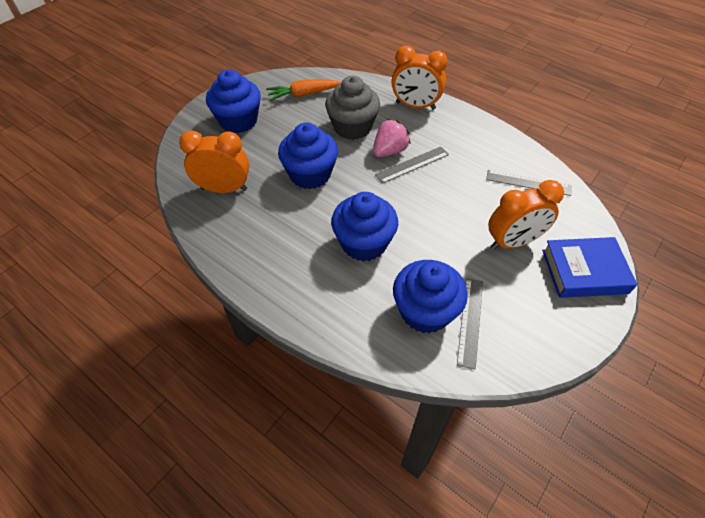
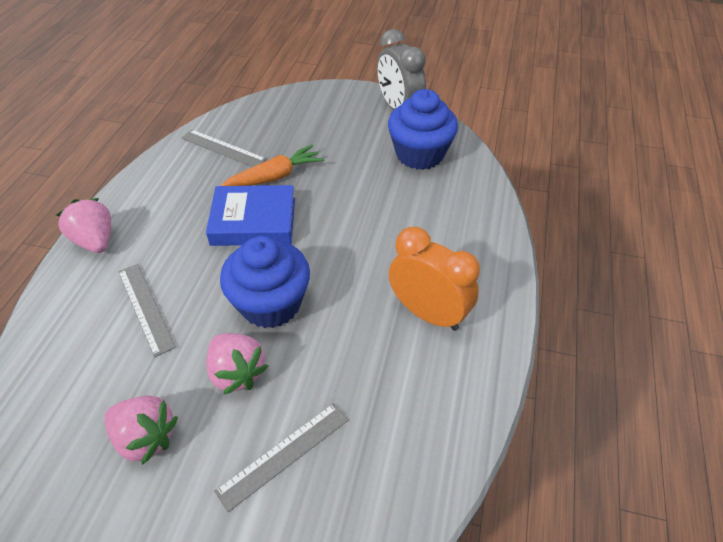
blue cupcake: 4 -> 2
grey clock: 0 -> 1
grey cupcake: 1 -> 0
orange clock: 3 -> 1
pink strawberry: 1 -> 3

